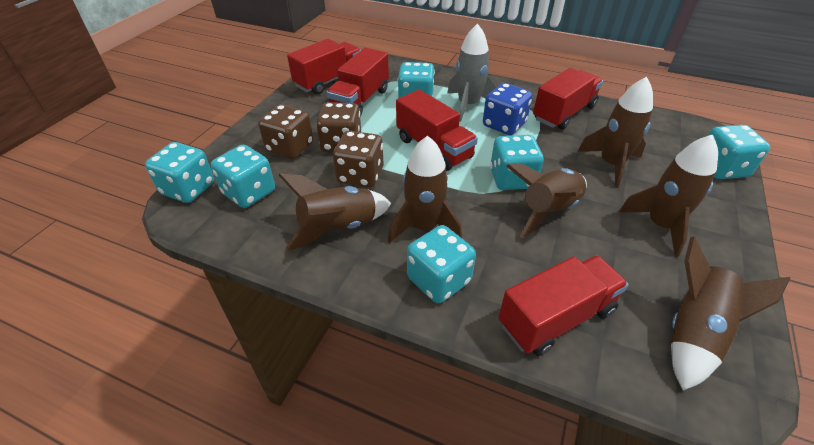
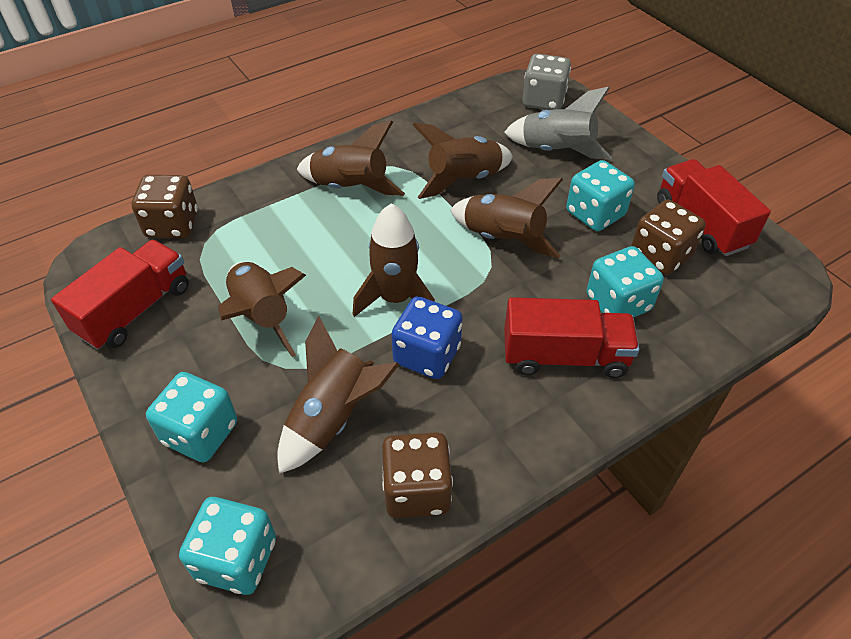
grey dice: 0 -> 1
red truck: 5 -> 3
turquoise dice: 6 -> 4

